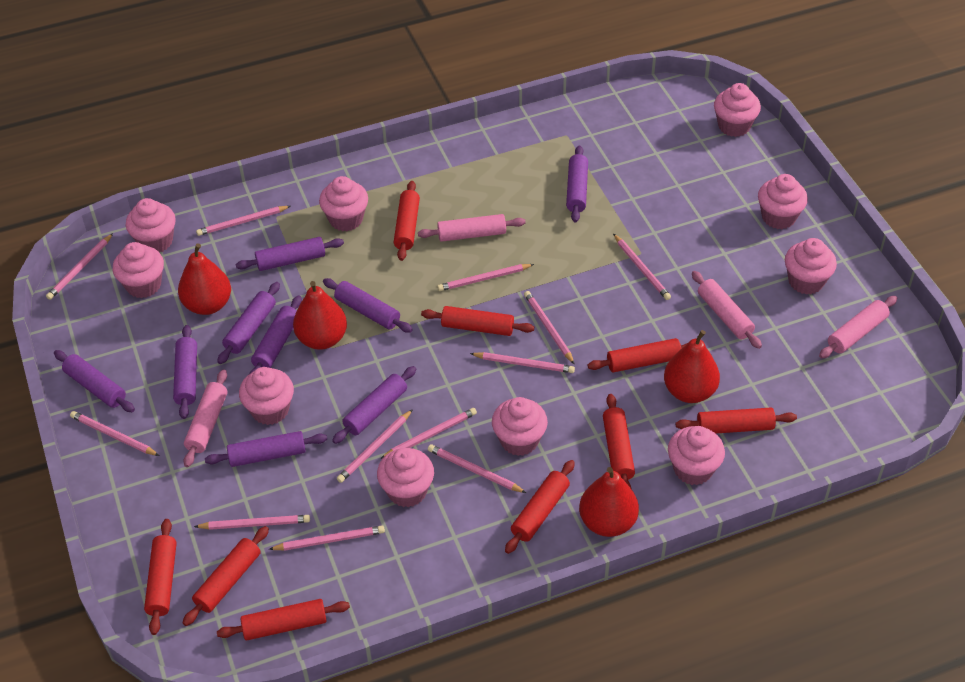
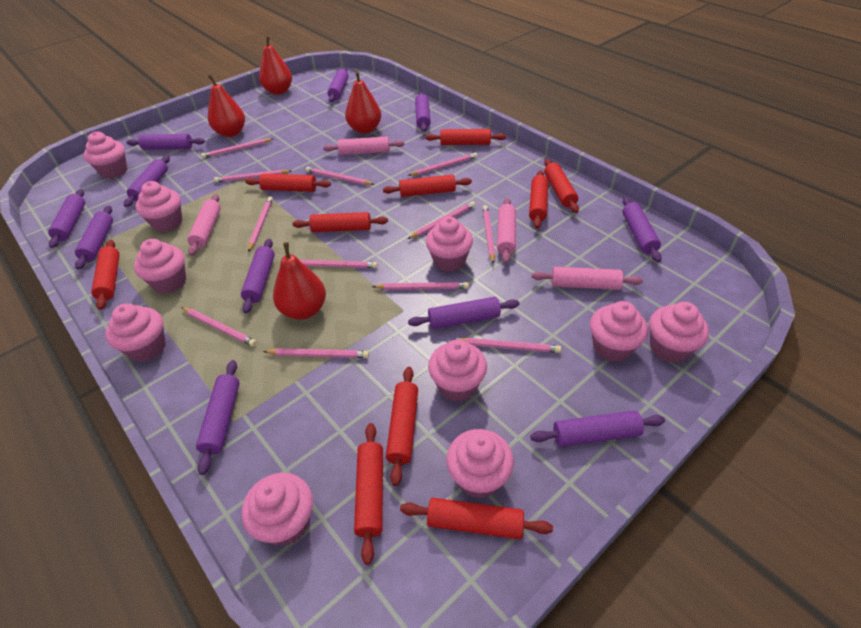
purple rolling pin: 9 -> 11
red rolling pin: 9 -> 10

